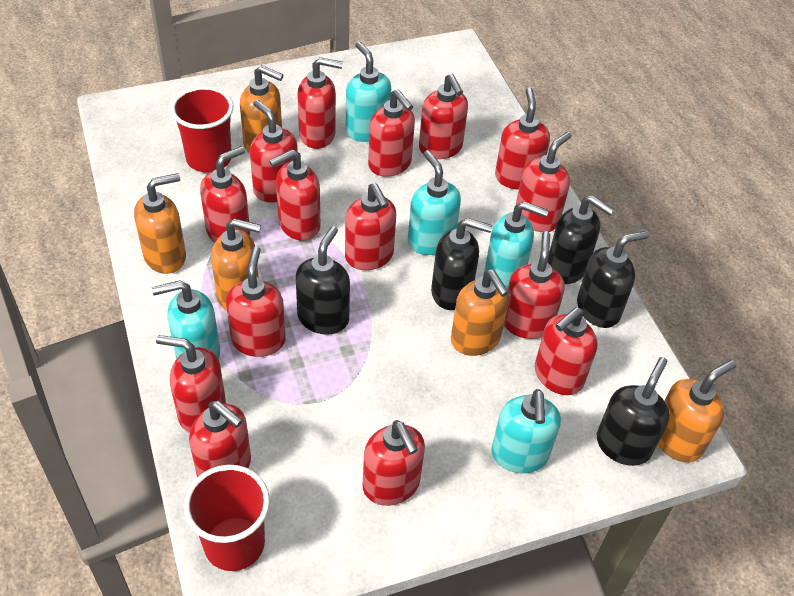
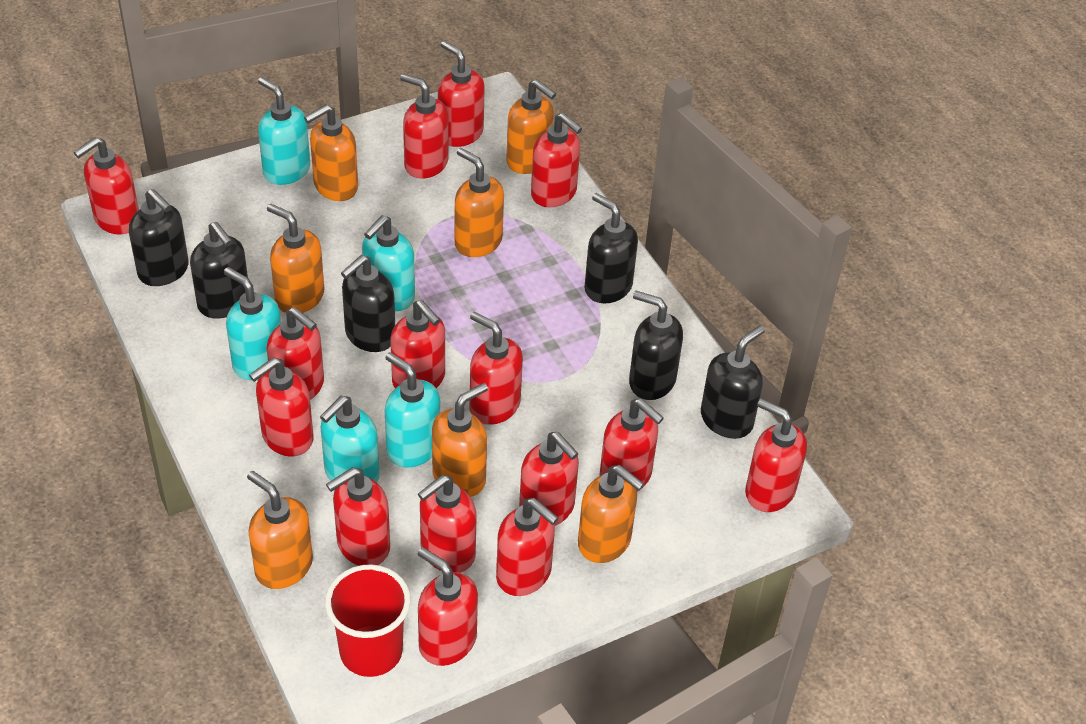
black soap dispenser: 5 -> 6
orange soap dispenser: 5 -> 7
red cup: 2 -> 1

